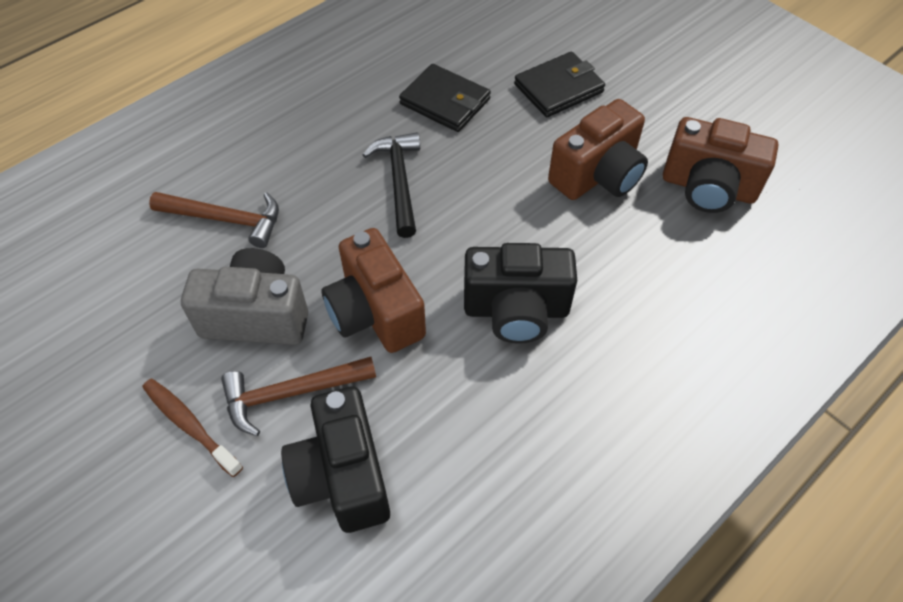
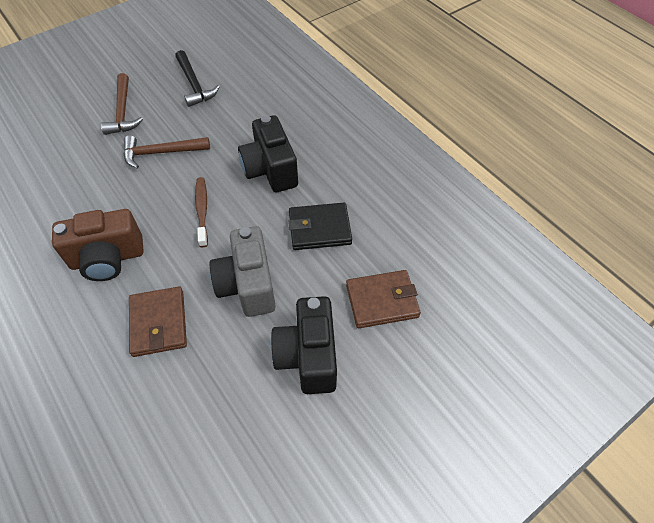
black wallet: 2 -> 1
brown camera: 3 -> 1
brown wallet: 0 -> 2

